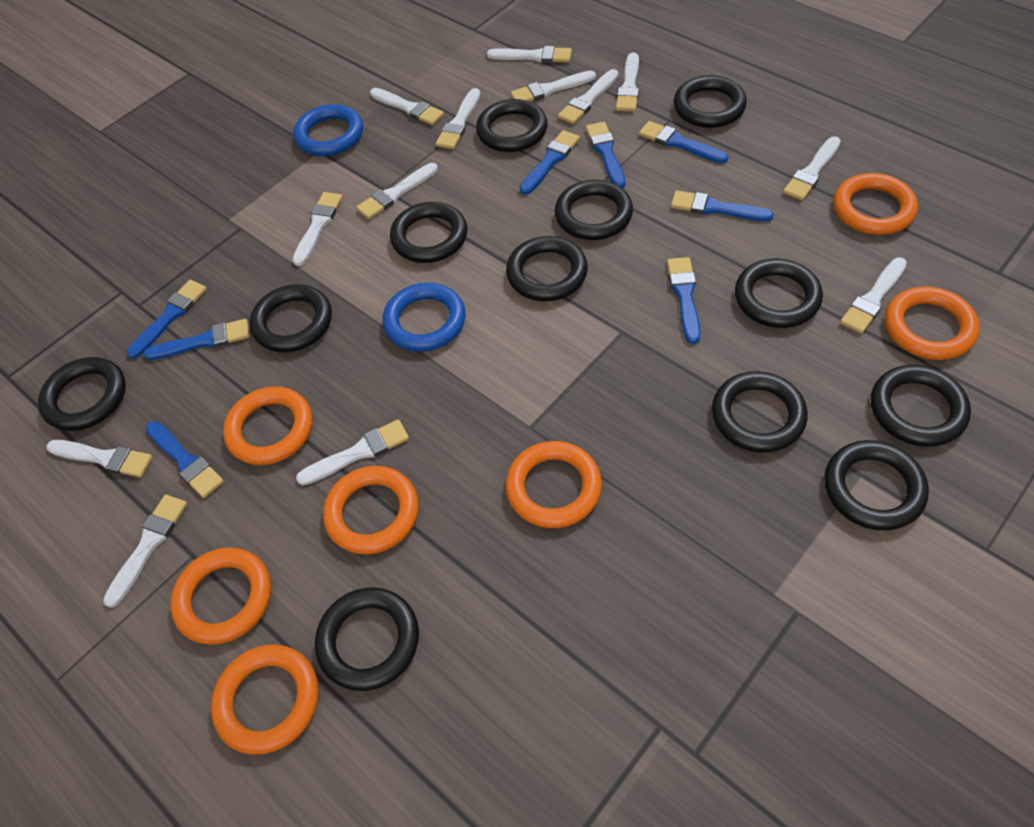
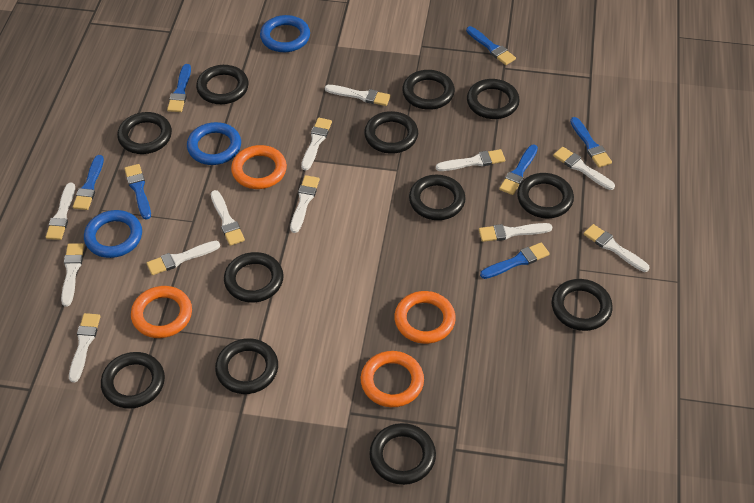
blue brush: 8 -> 7
blue ring: 2 -> 3
orange ring: 7 -> 4
white brush: 13 -> 12

